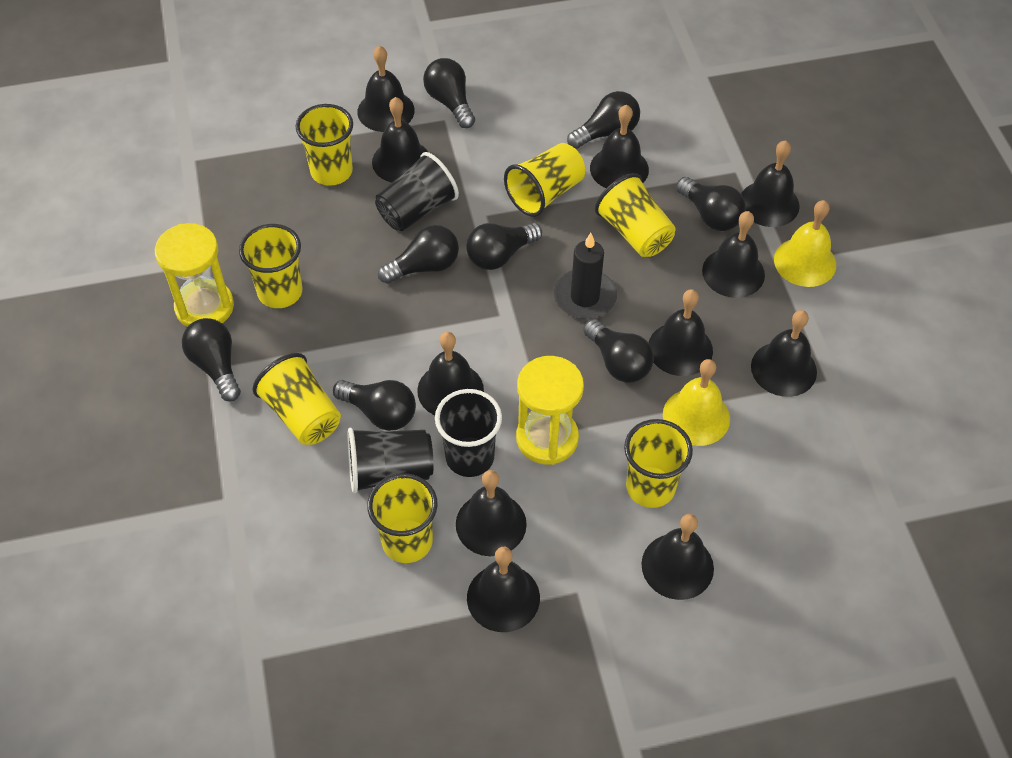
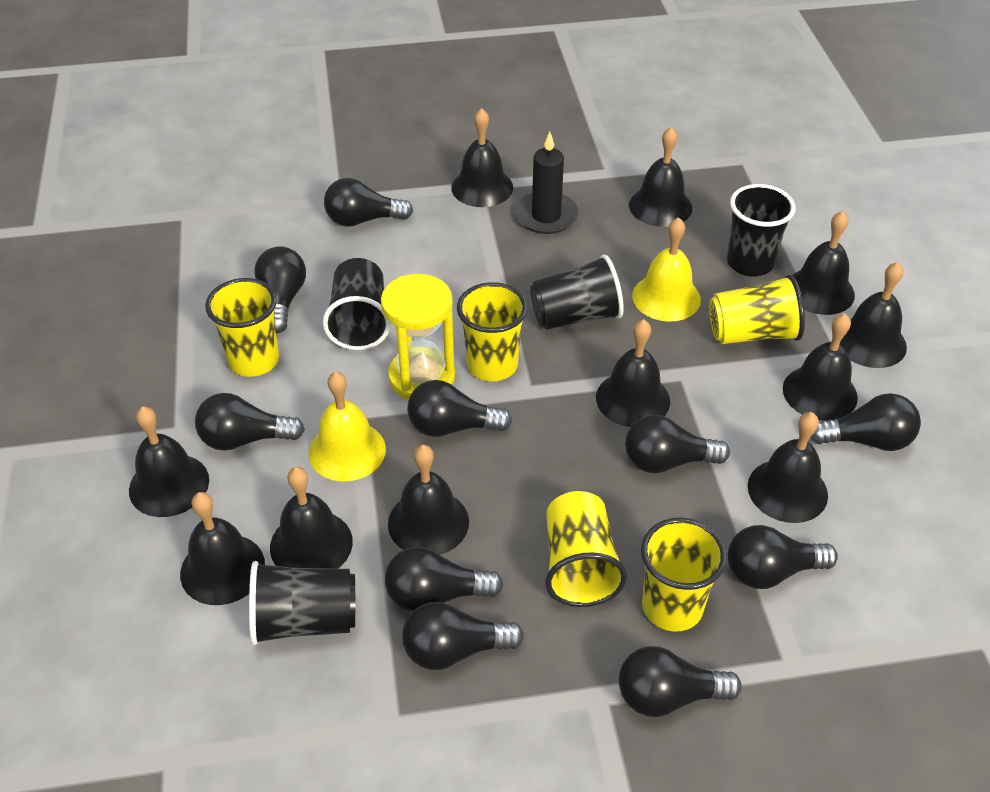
black cup: 3 -> 4
black light bulb: 8 -> 10
yellow cup: 7 -> 5
yellow hourglass: 2 -> 1

